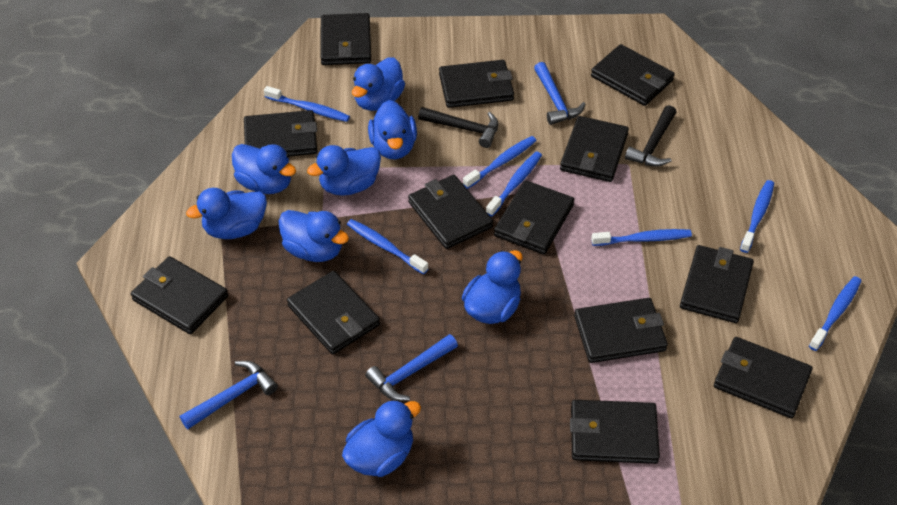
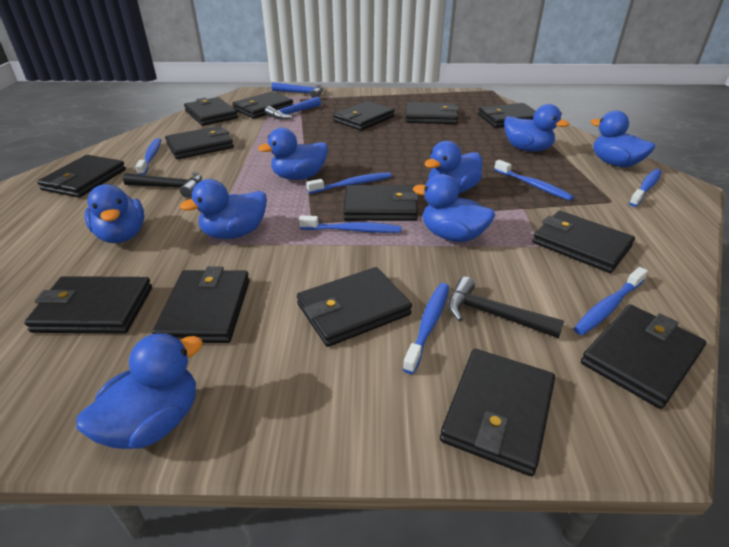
black wallet: 13 -> 14
blue hammer: 3 -> 2

